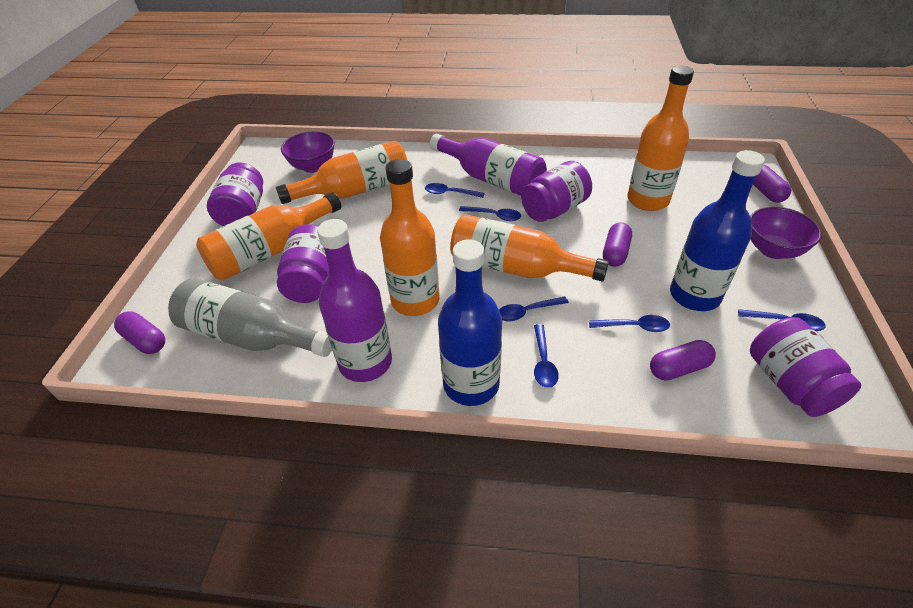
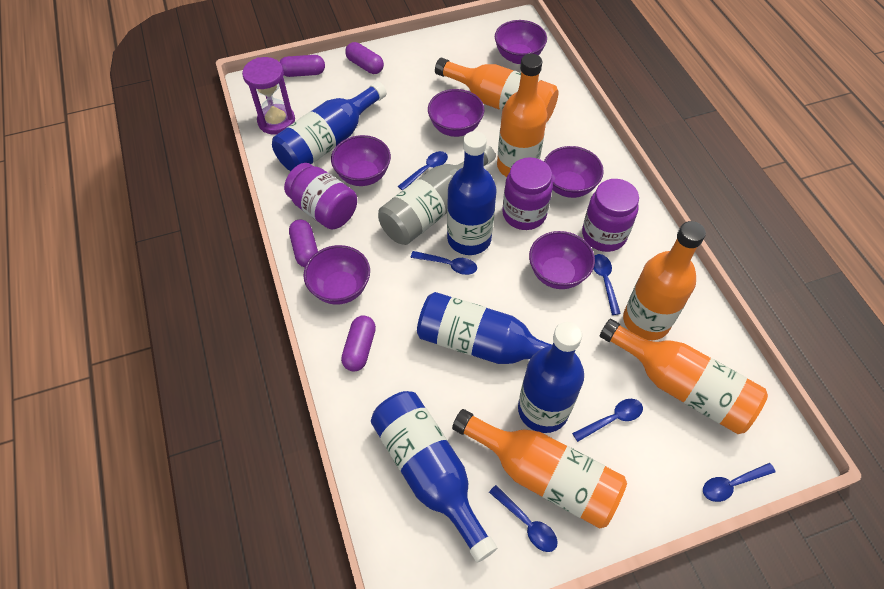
blue bottle: 2 -> 5
purple bottle: 2 -> 0
purple bowl: 2 -> 6
purple hourglass: 0 -> 1
purple jar: 4 -> 3

